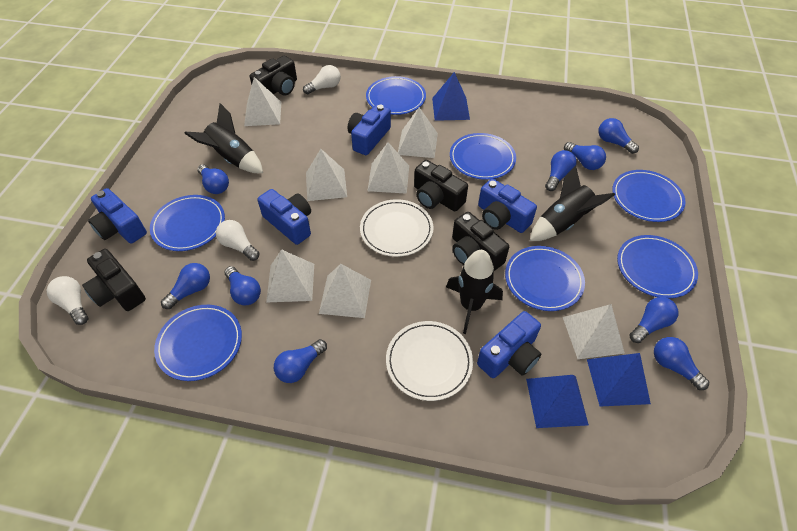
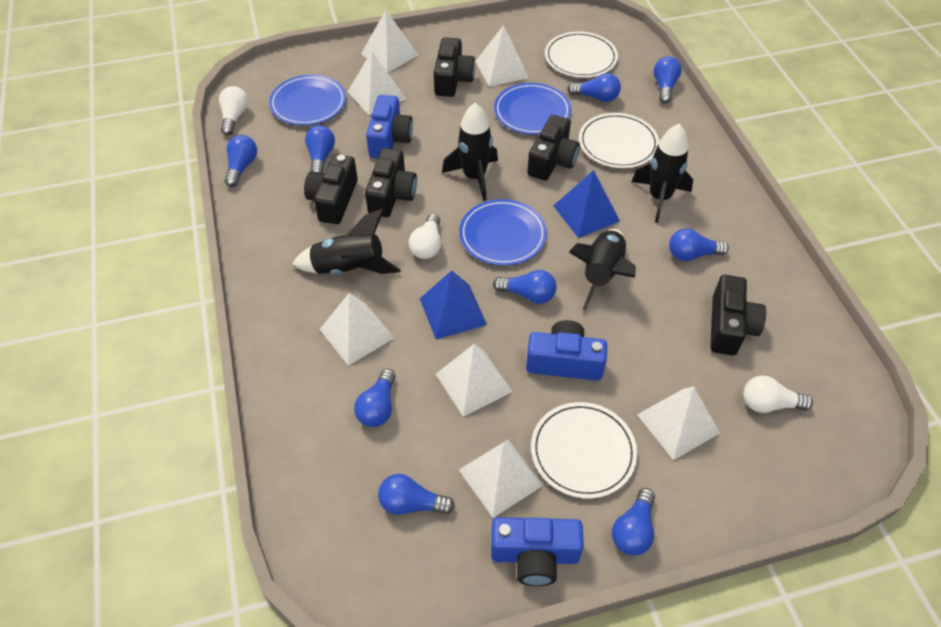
black camera: 4 -> 5
black rocket: 3 -> 4
blue camera: 5 -> 3
blue plate: 7 -> 3
blue pyramid: 3 -> 2
white plate: 2 -> 3

